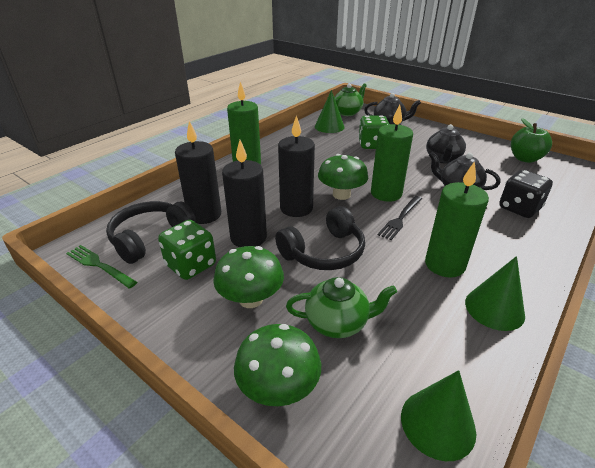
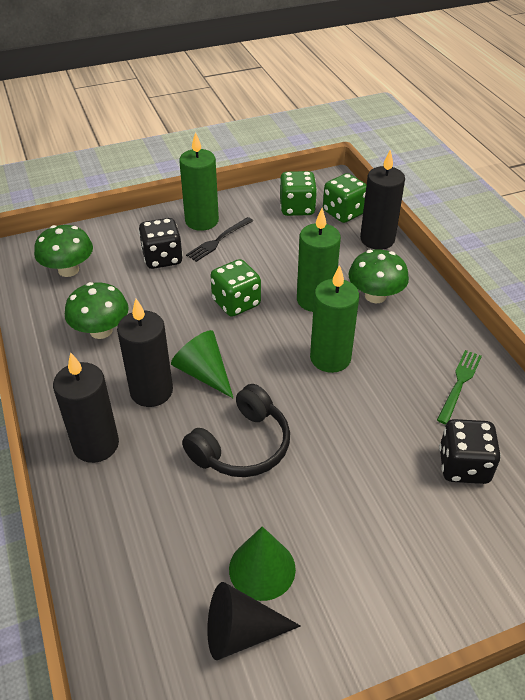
black cone: 0 -> 1
black dice: 1 -> 2
black headphones: 2 -> 1
black teapot: 3 -> 0
green apple: 1 -> 0
green cone: 3 -> 2
green dice: 2 -> 3
green teapot: 2 -> 0

